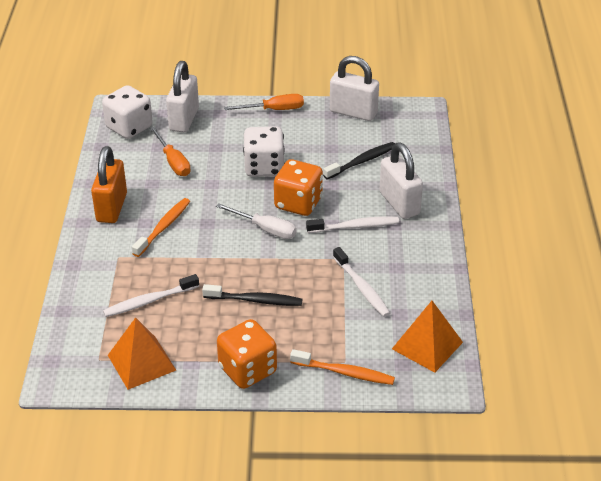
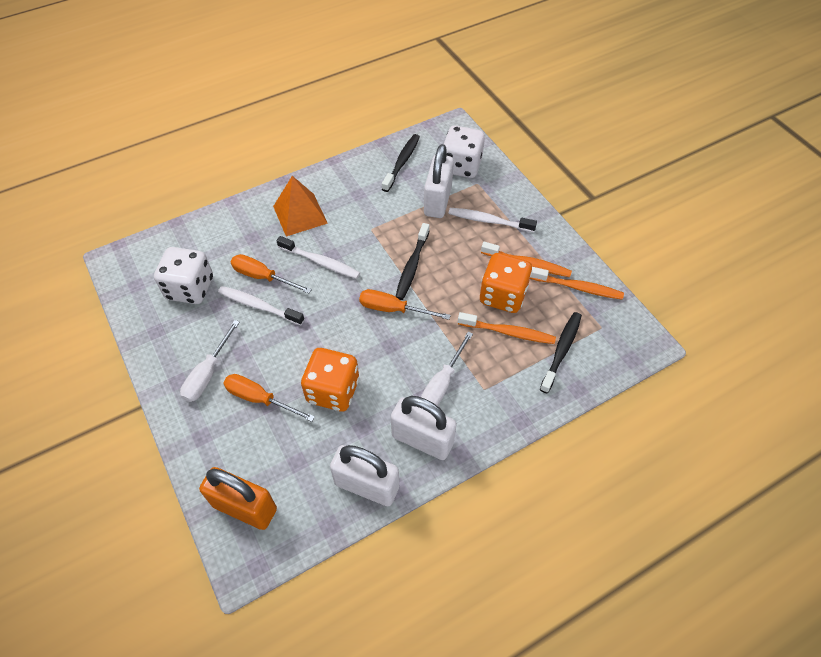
black toothbrush: 2 -> 3
orange pyramid: 2 -> 1
orange screwdriver: 2 -> 3
orange toothbrush: 2 -> 3
white screwdriver: 1 -> 2

